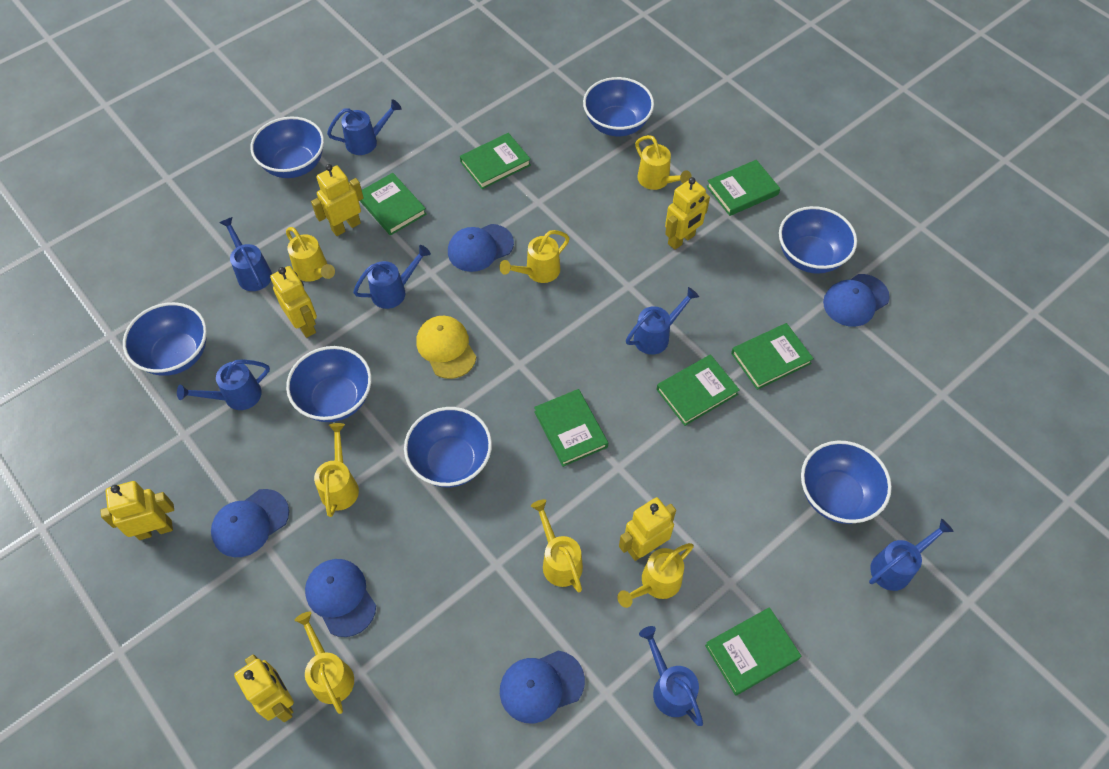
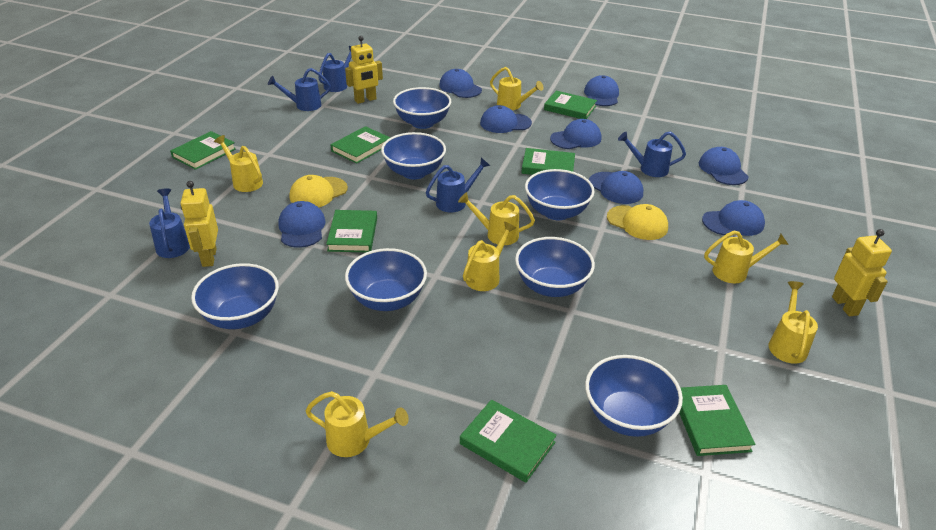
blue cap: 5 -> 8
blue watering can: 7 -> 5
yellow cap: 1 -> 2
yellow robot: 6 -> 3

